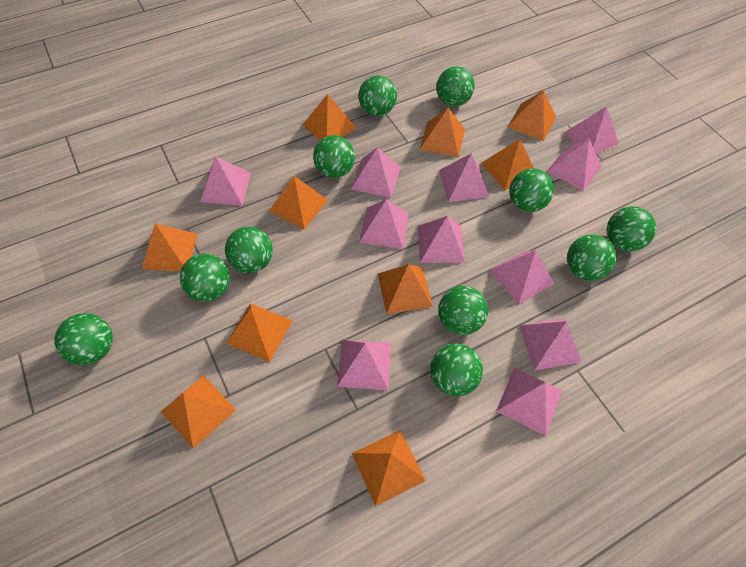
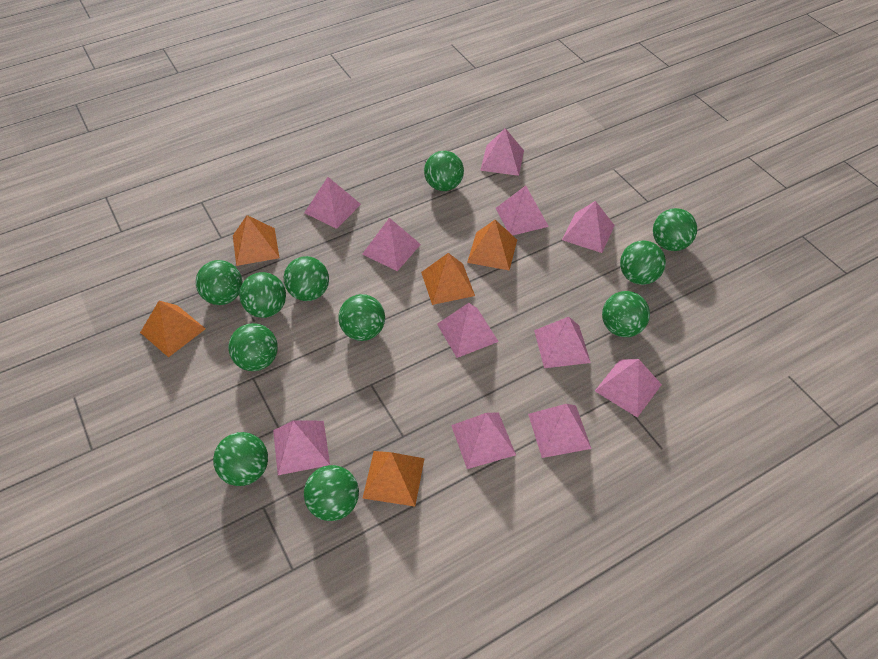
orange pyramid: 10 -> 5

